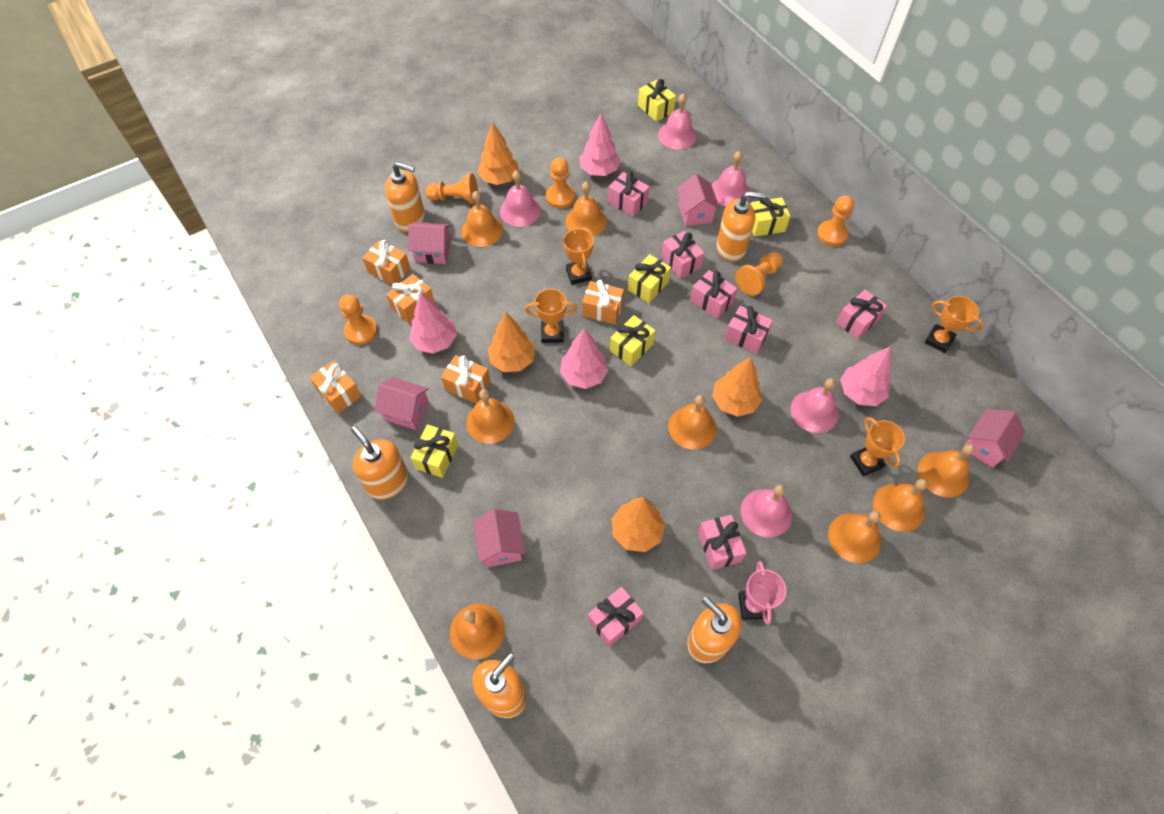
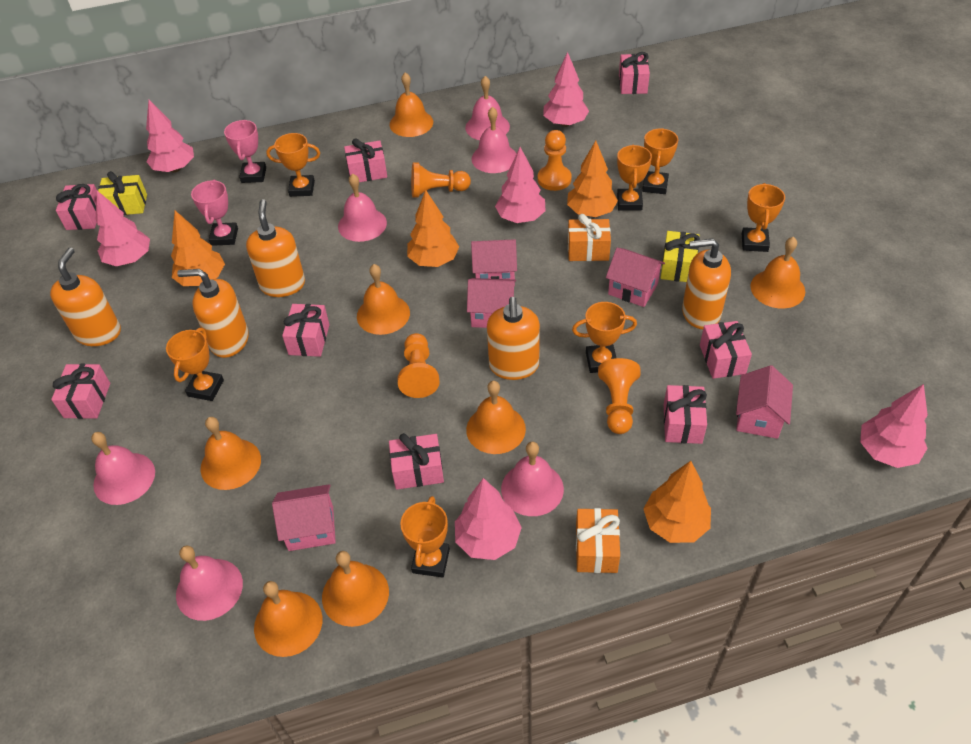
orange bell: 8 -> 7
orange gift: 5 -> 2
orange pawn: 5 -> 4
orange trophy: 4 -> 7
pink bell: 5 -> 6
pink gift: 7 -> 8
pink tree: 4 -> 6
pink trophy: 1 -> 2
yellow gift: 5 -> 2

